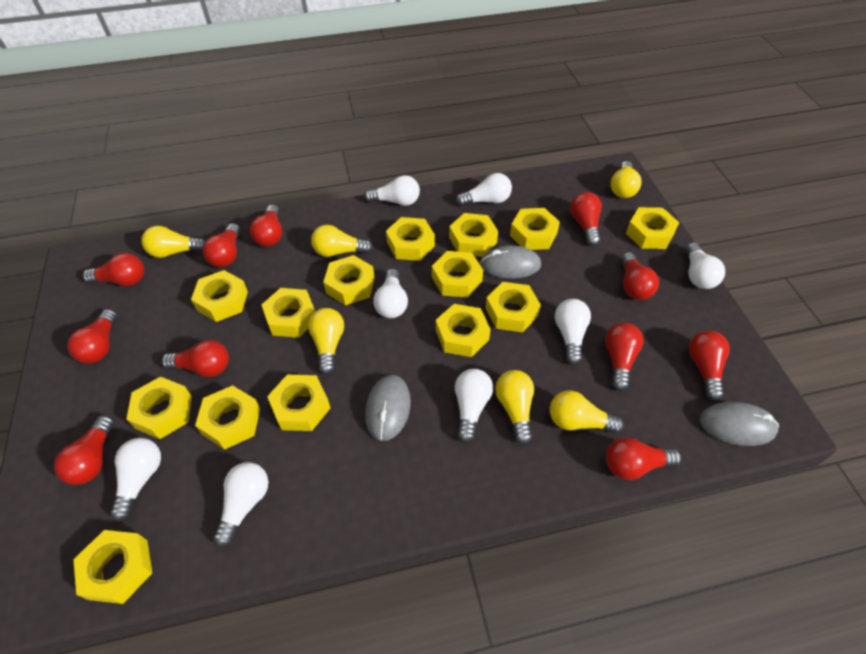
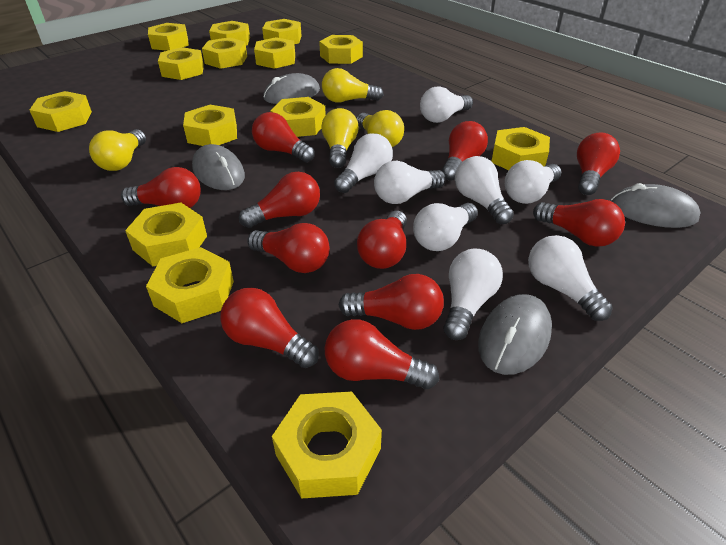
grey mouse: 3 -> 4
yellow light bulb: 6 -> 4

